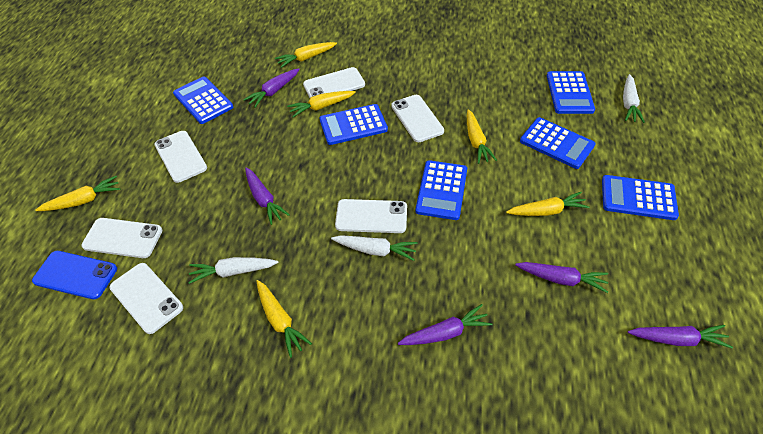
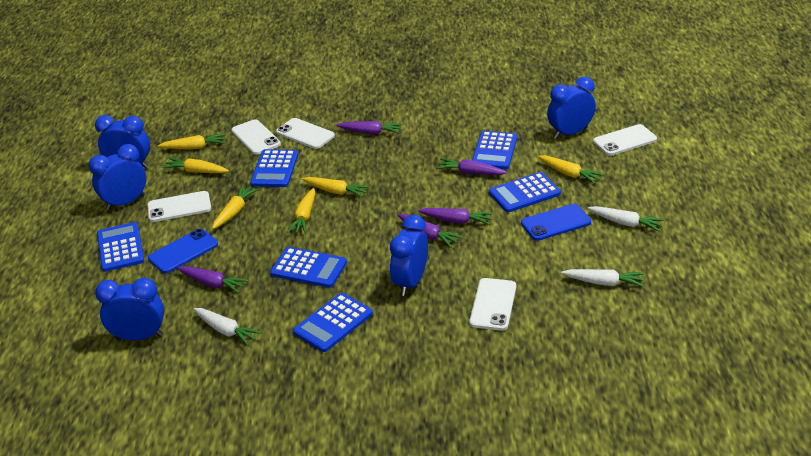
blue clock: 0 -> 5
blue phone: 1 -> 2
white phone: 6 -> 5

